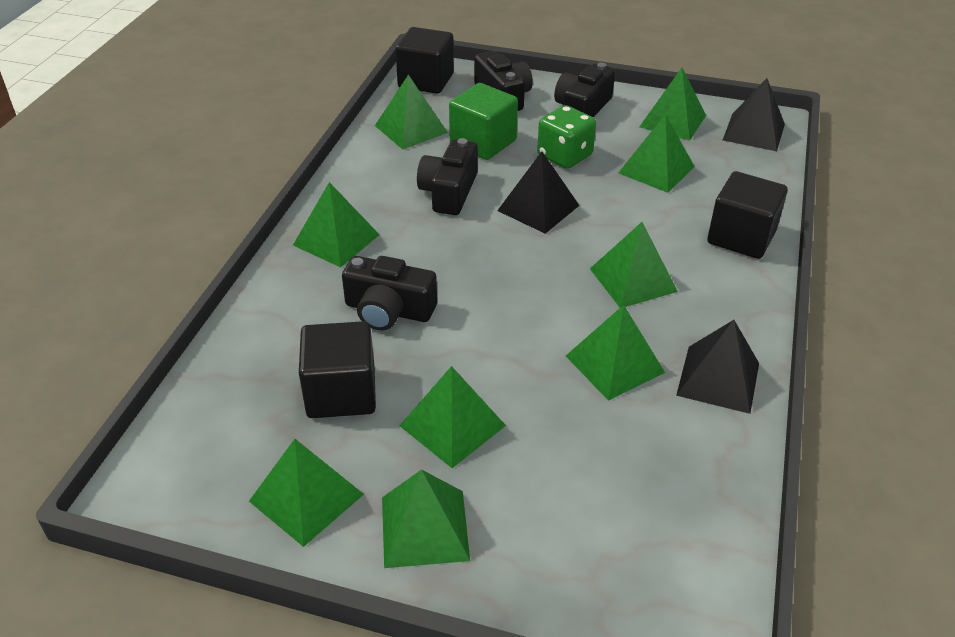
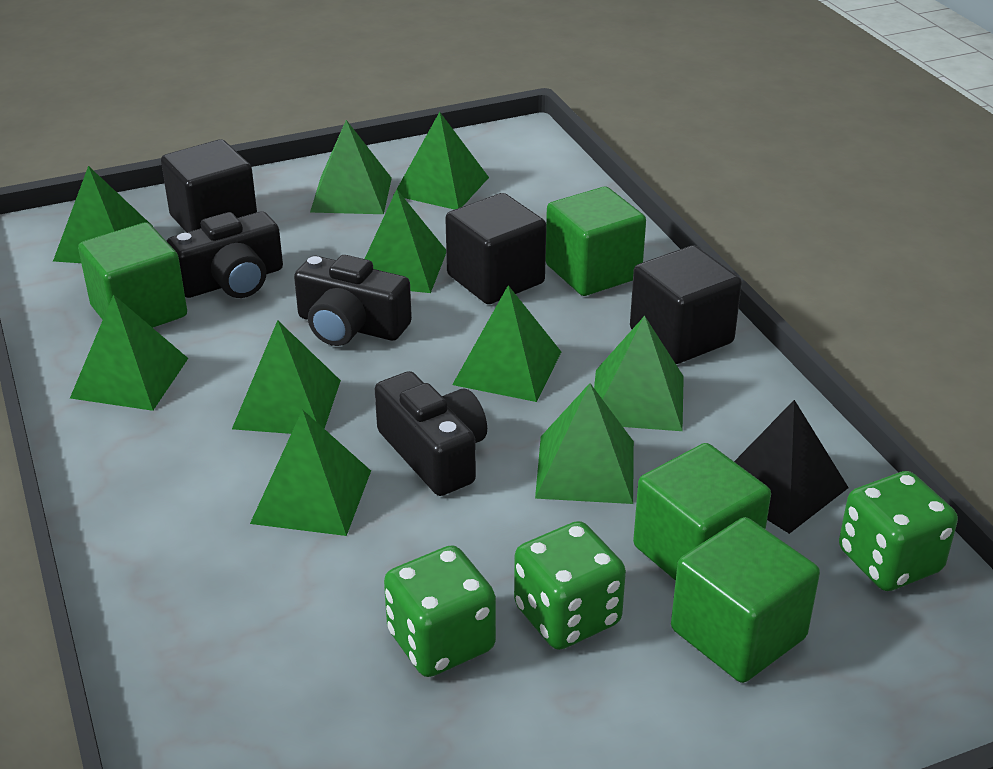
black camera: 4 -> 3
black pyramid: 3 -> 1
green cube: 1 -> 4
green dice: 1 -> 3
green pyramid: 9 -> 10

